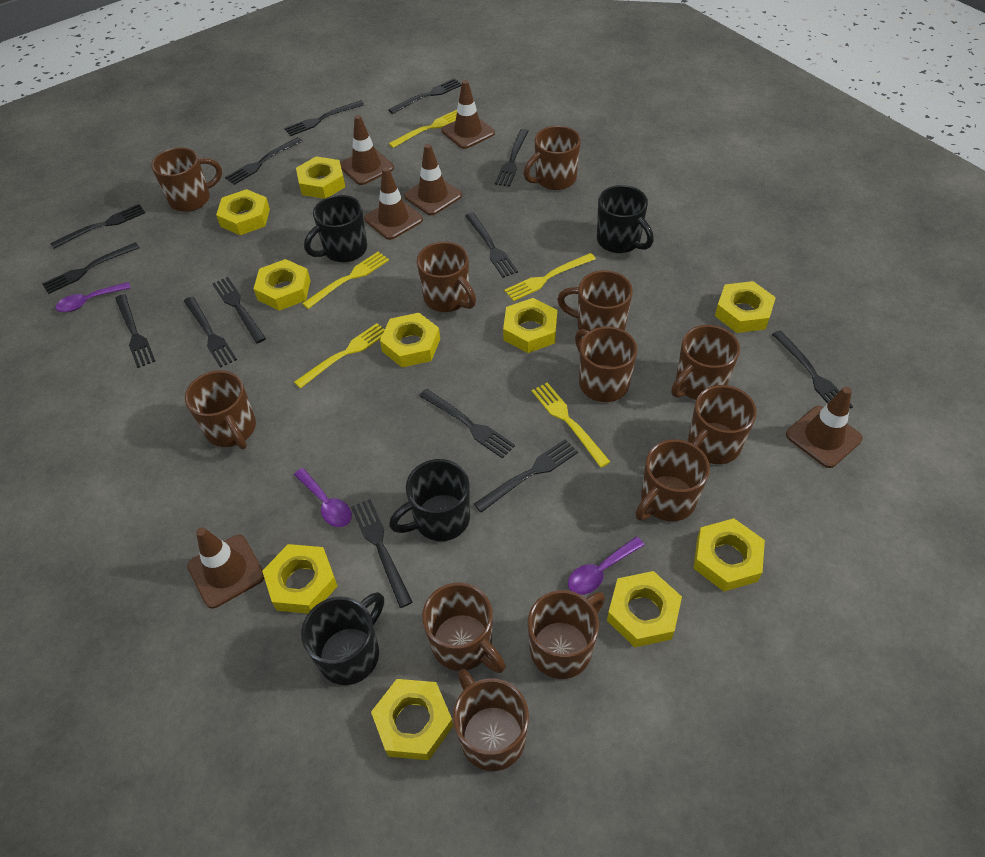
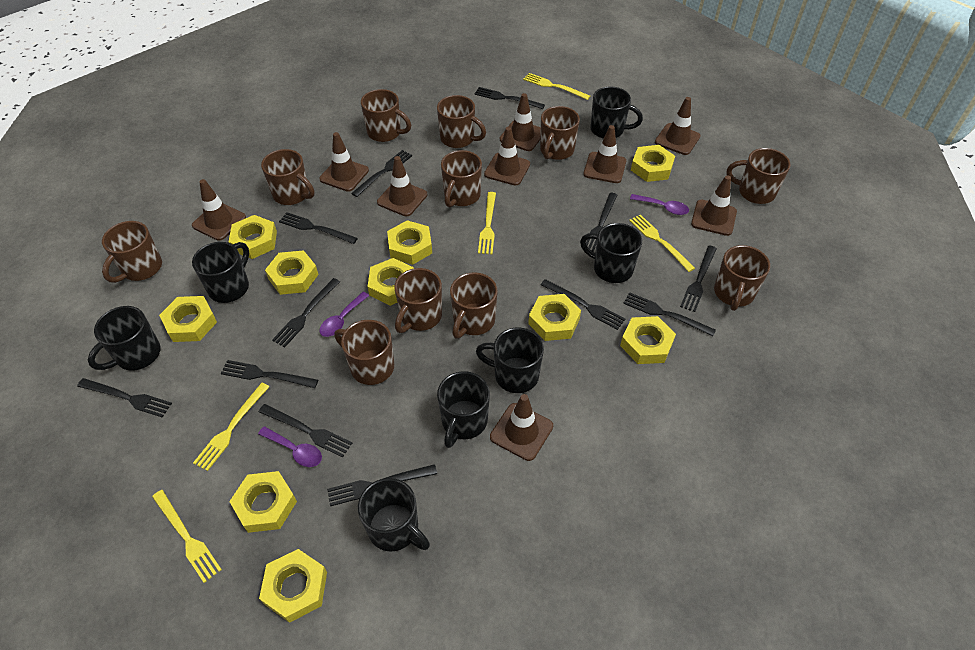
black fork: 14 -> 12
black mug: 4 -> 7
brown mug: 12 -> 11
brown traffic cone: 6 -> 9

